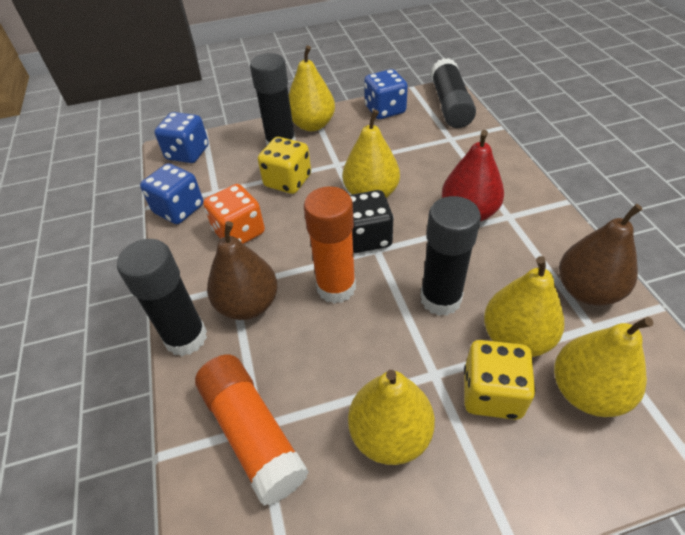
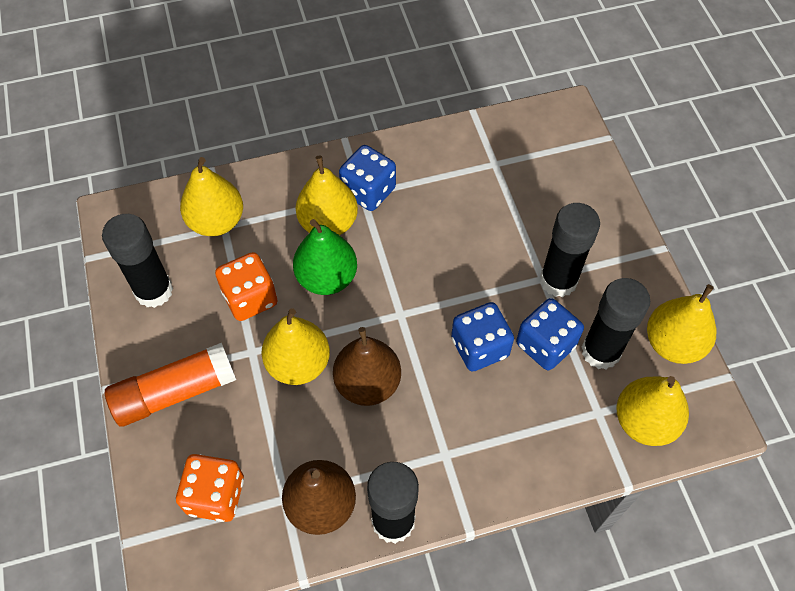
black dice: 1 -> 0
green pear: 0 -> 1
orange dice: 1 -> 2
orange glue stick: 2 -> 1
red pear: 1 -> 0
yellow dice: 2 -> 0

